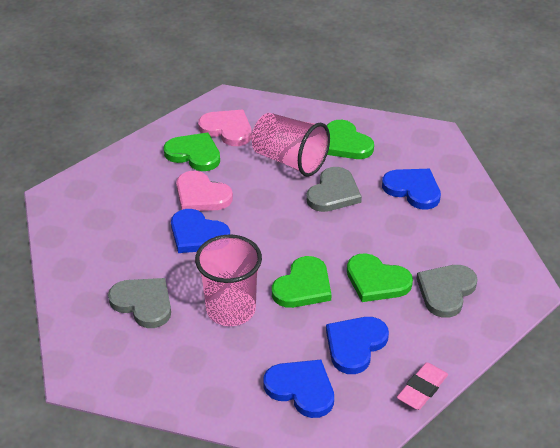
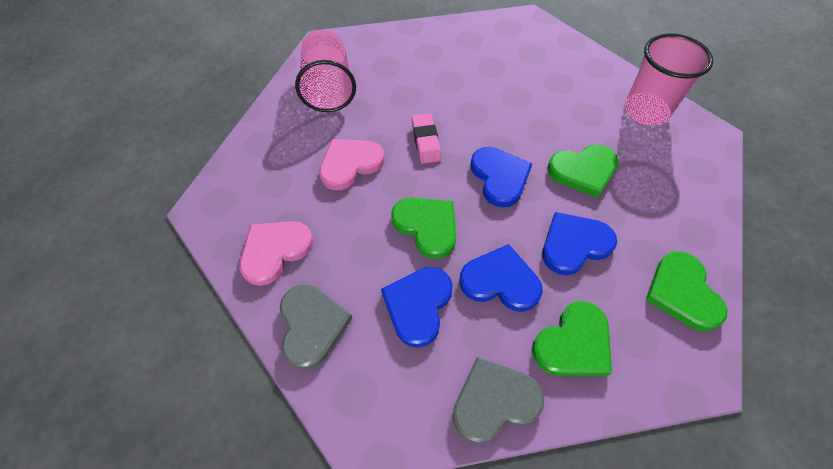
grey heart: 3 -> 2

